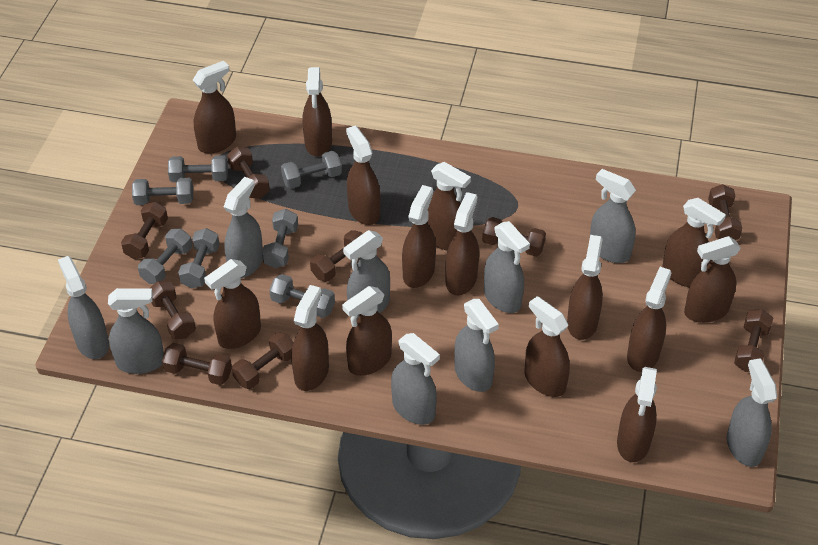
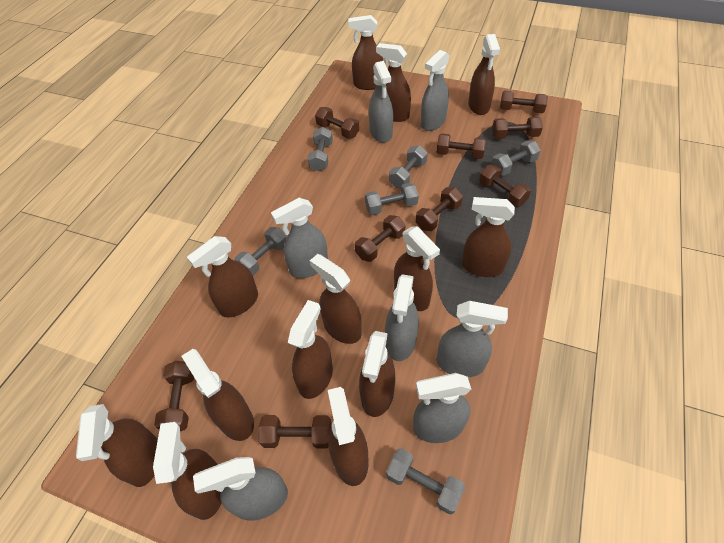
brown spray bottle: 15 -> 13
grey dumbbell: 7 -> 6
grey spray bottle: 9 -> 7

